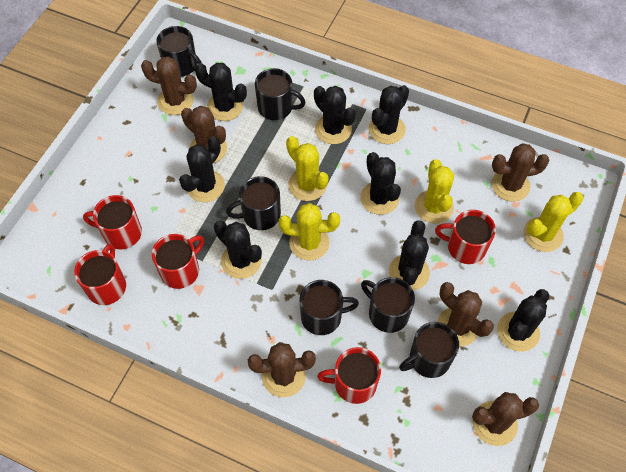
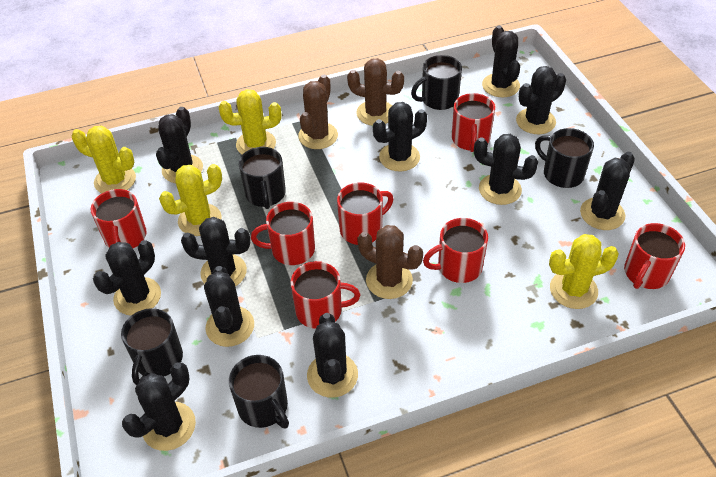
black cactus: 8 -> 11
black mug: 6 -> 5
brown cactus: 6 -> 3
red mug: 5 -> 7

